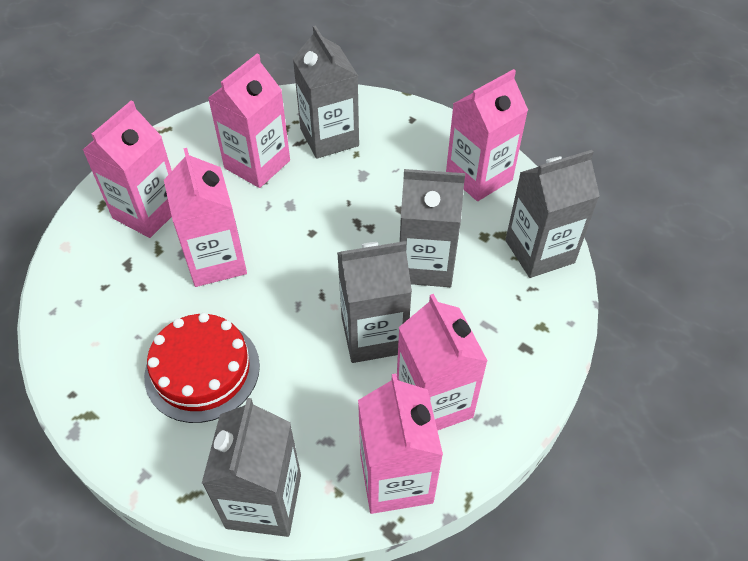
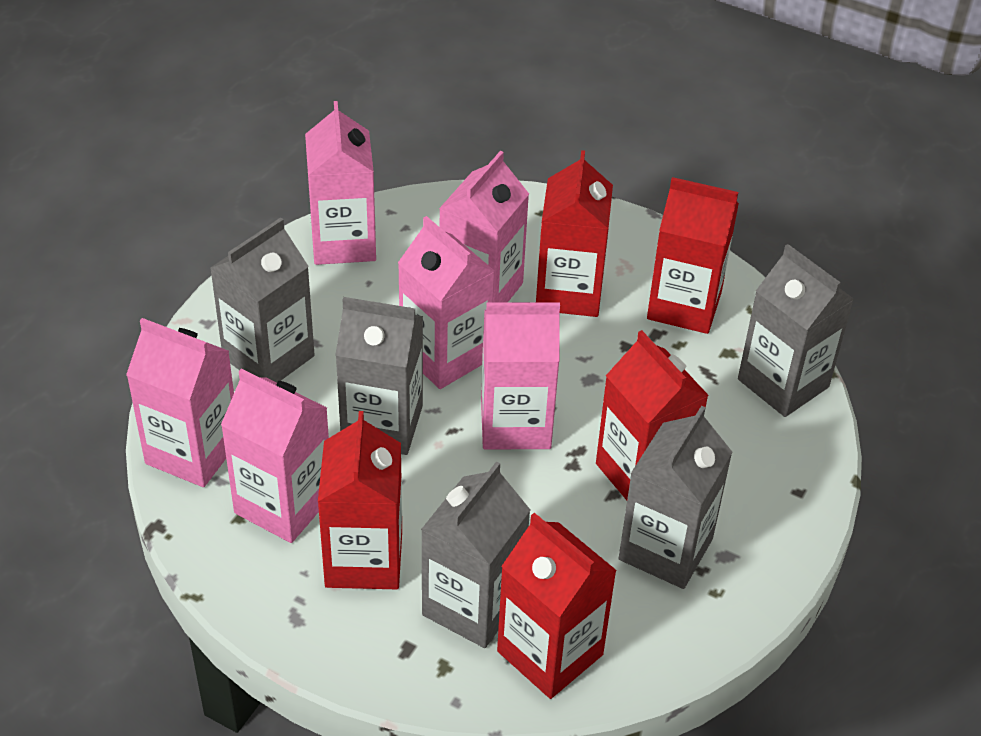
red cake: 1 -> 0
red carton: 0 -> 5

